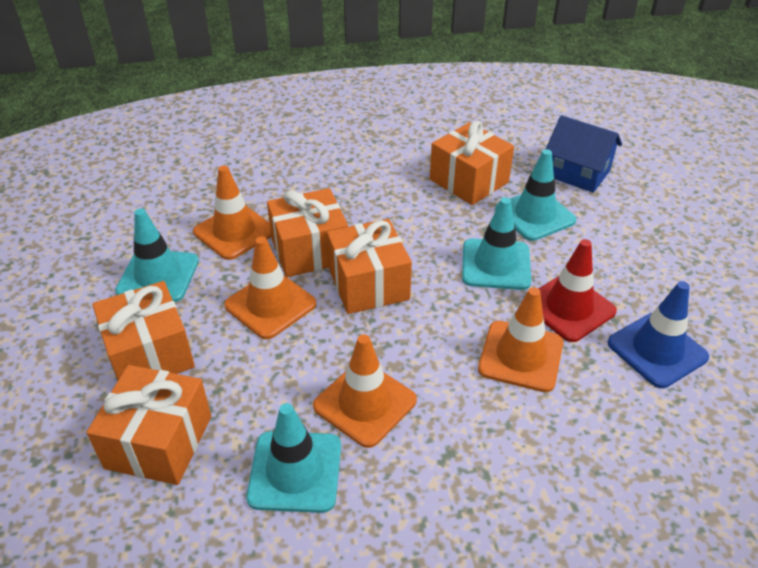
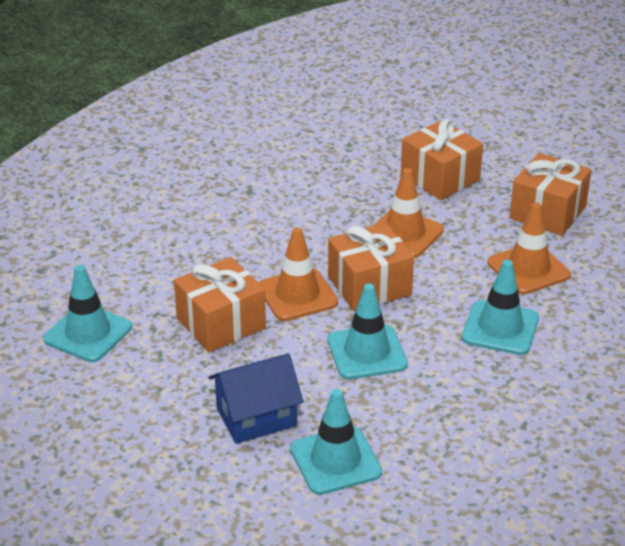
blue traffic cone: 1 -> 0
orange gift: 5 -> 4
orange traffic cone: 4 -> 3
red traffic cone: 1 -> 0

